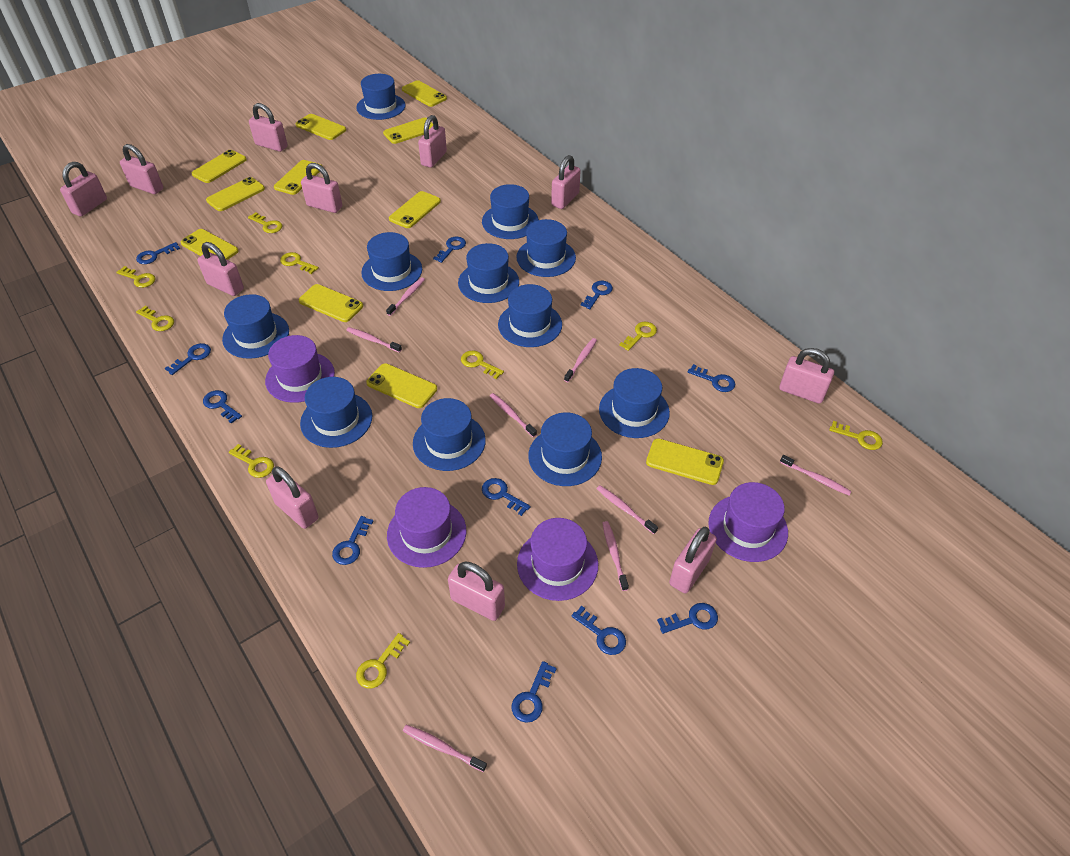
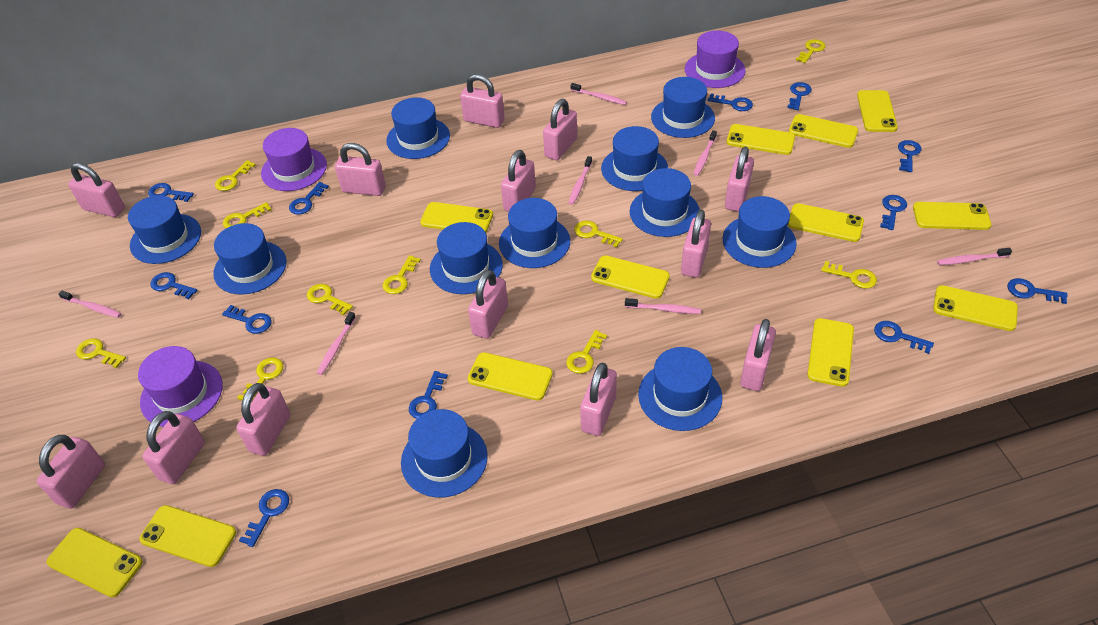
blue key: 11 -> 12
pink padlock: 11 -> 13
pink toothbrush: 8 -> 7
purple hat: 4 -> 3
yellow key: 9 -> 10
yellow phone: 11 -> 12

